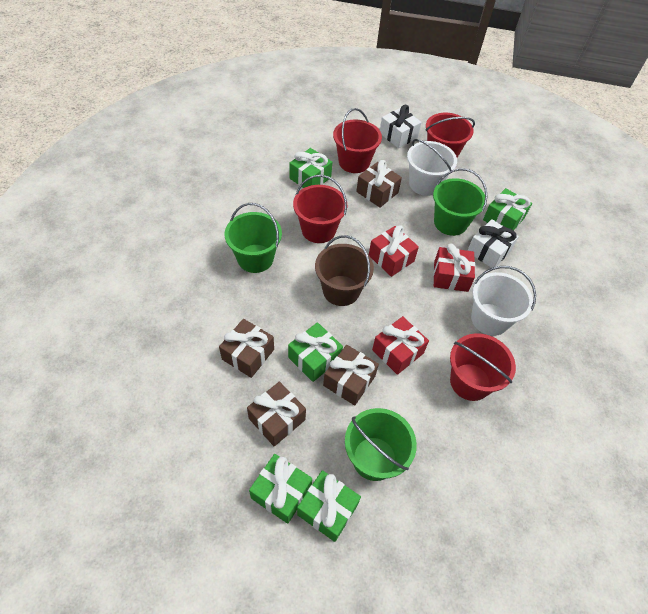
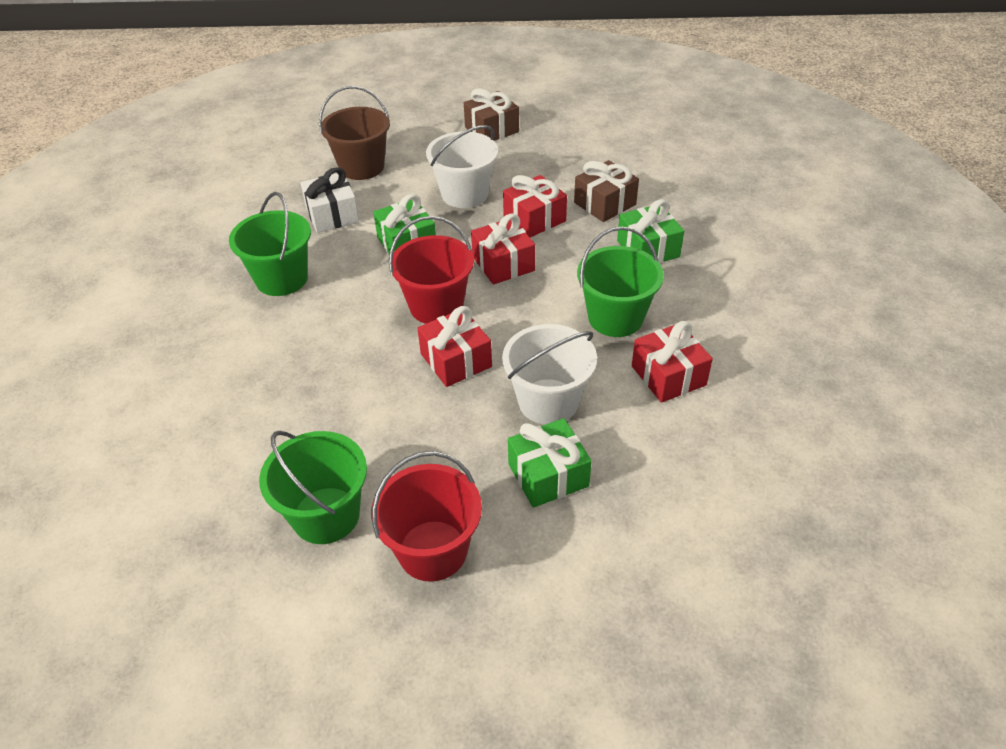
brown gift: 4 -> 2
green gift: 5 -> 3
red bucket: 4 -> 2
red gift: 3 -> 4
white gift: 2 -> 1

